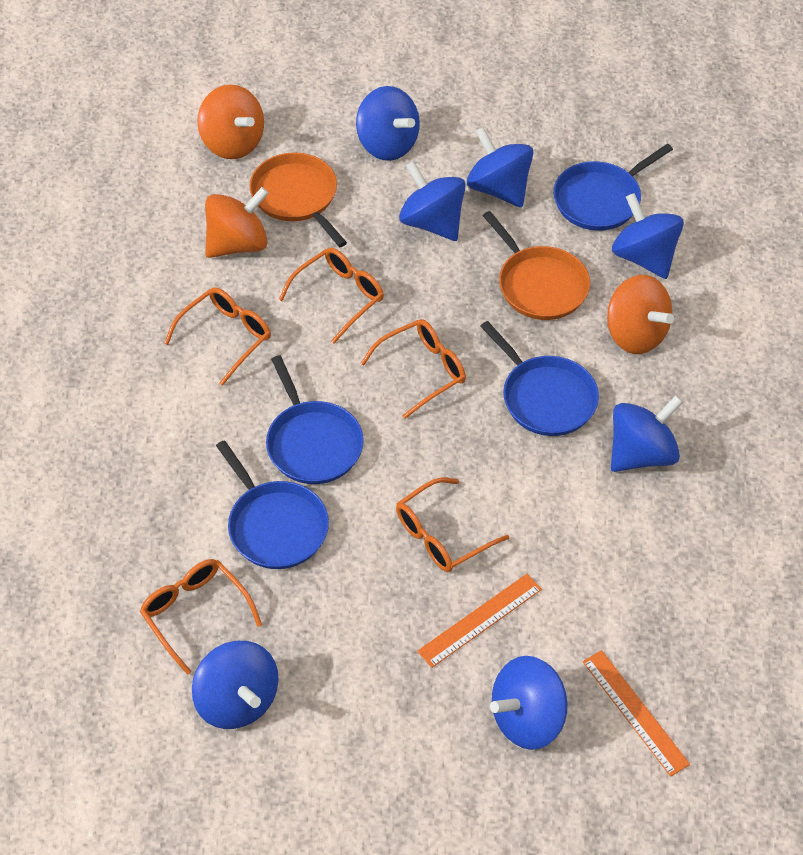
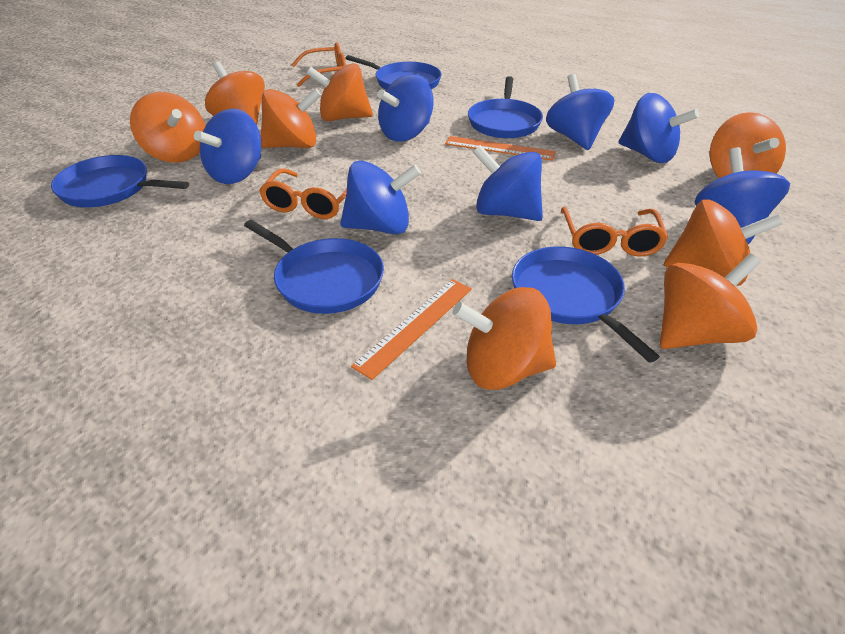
blue pan: 4 -> 5
orange glasses: 5 -> 3
orange pan: 2 -> 0
orange spinning top: 3 -> 8

